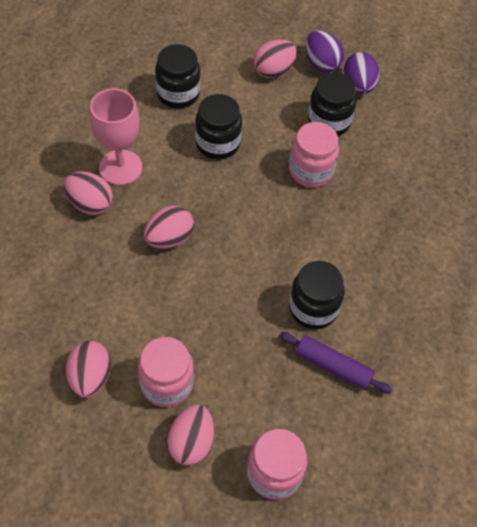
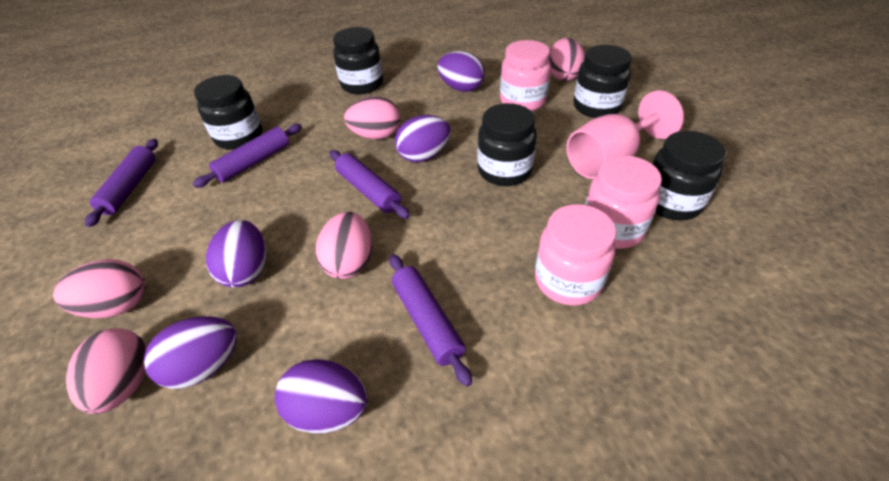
black jar: 4 -> 5
purple egg: 2 -> 5
purple rolling pin: 1 -> 4

